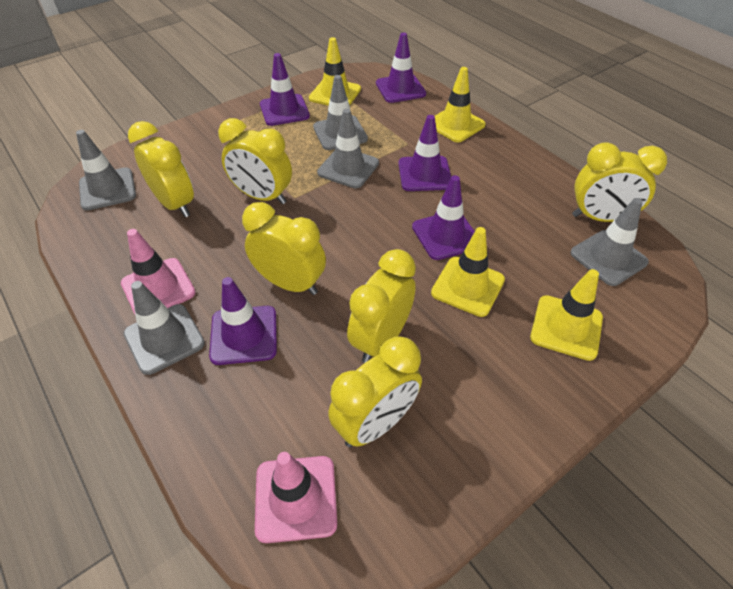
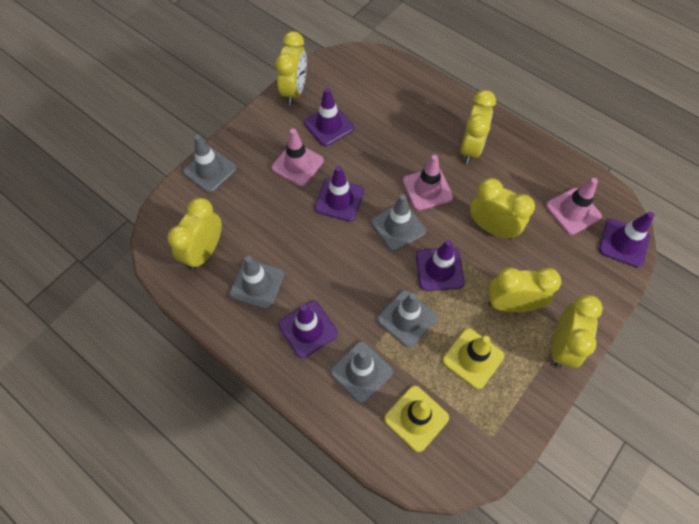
pink traffic cone: 2 -> 3
yellow traffic cone: 4 -> 2

